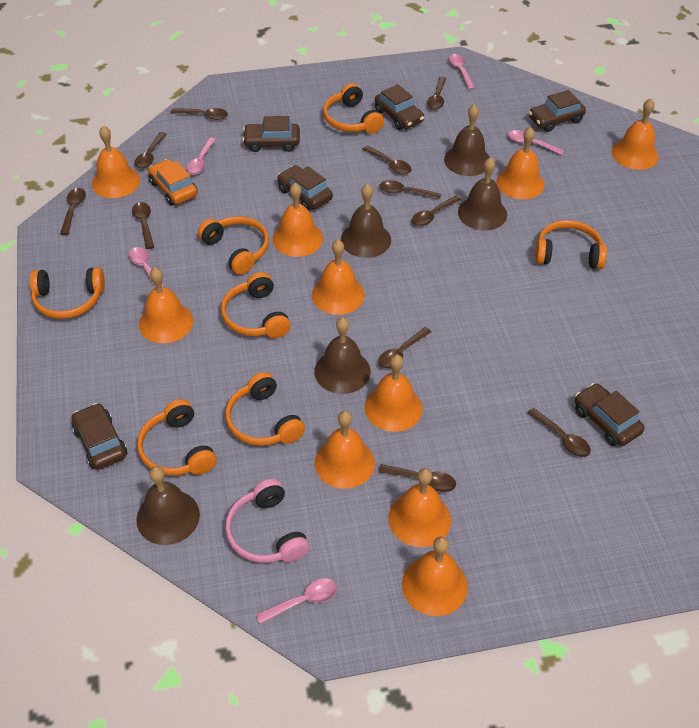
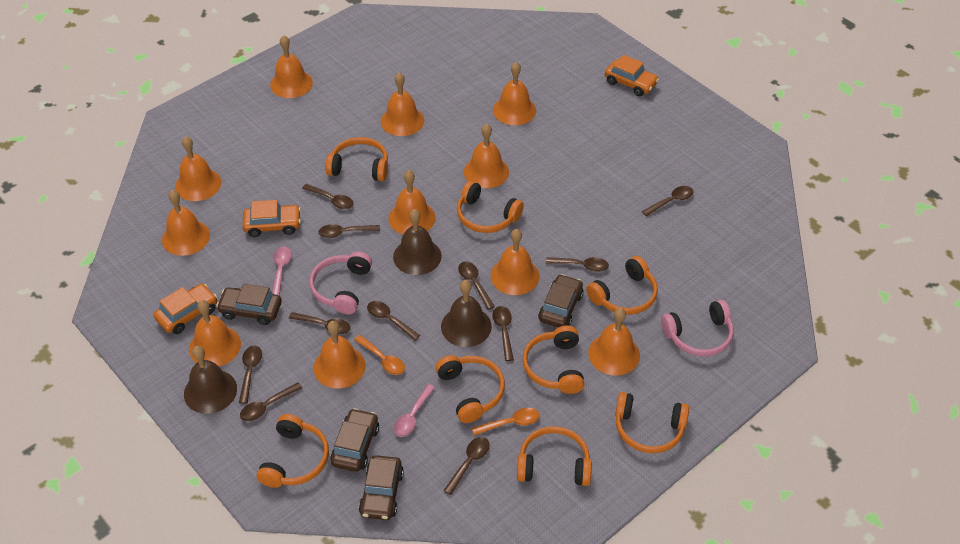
brown bell: 5 -> 3
brown car: 6 -> 4
orange bell: 10 -> 11
orange car: 1 -> 3
orange headphones: 7 -> 8
orange spoon: 0 -> 2
pink headphones: 1 -> 2
pink spoon: 5 -> 2

